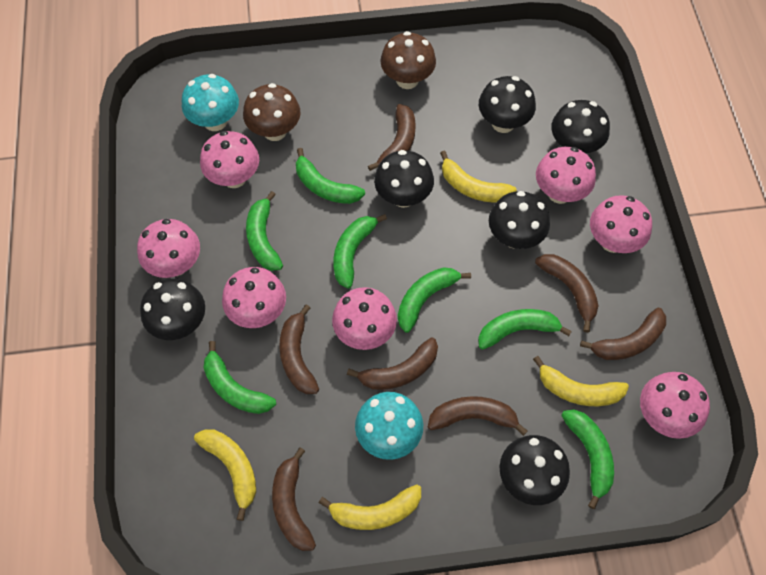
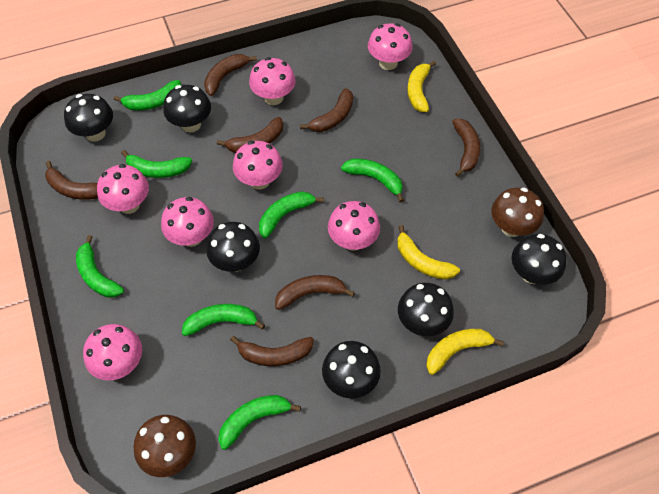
turquoise mushroom: 2 -> 0
yellow banana: 4 -> 3

